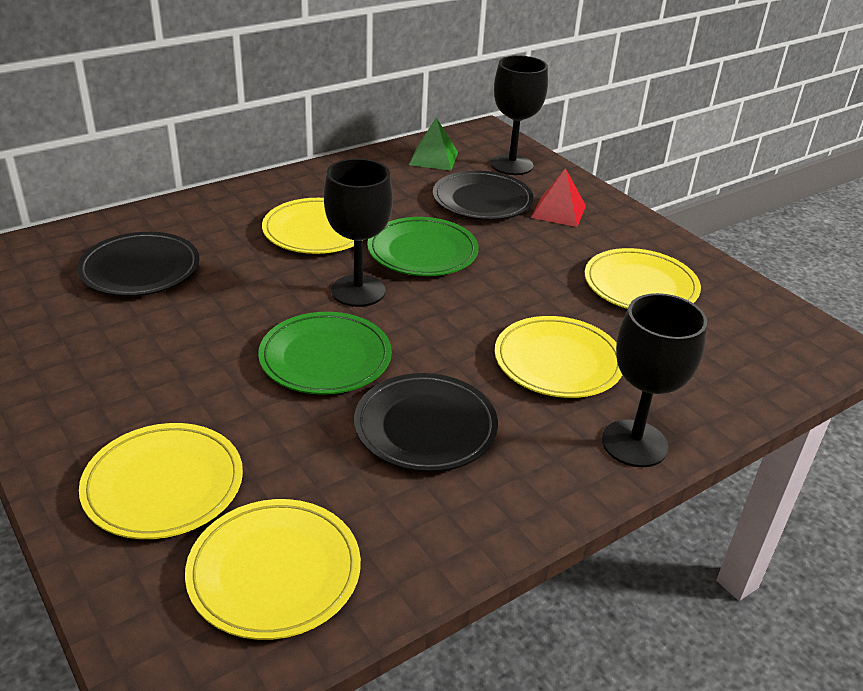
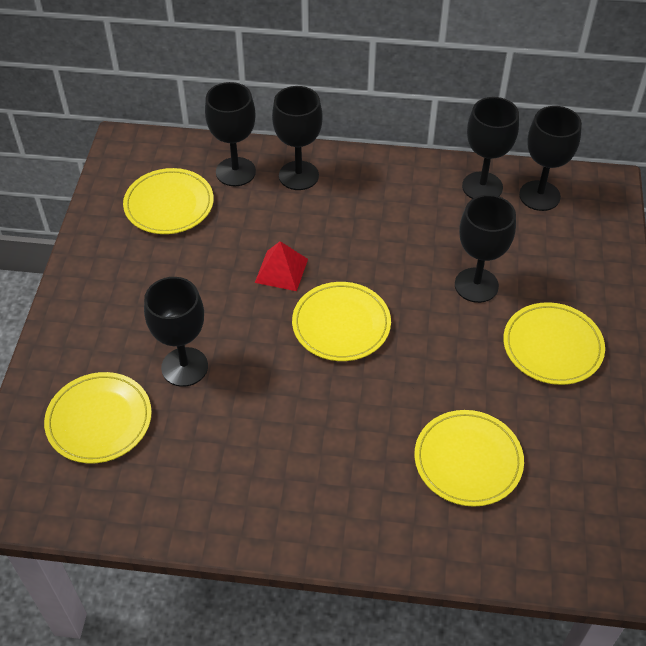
black goblet: 3 -> 6
black plate: 3 -> 0
green plate: 2 -> 0
green pyramid: 1 -> 0

